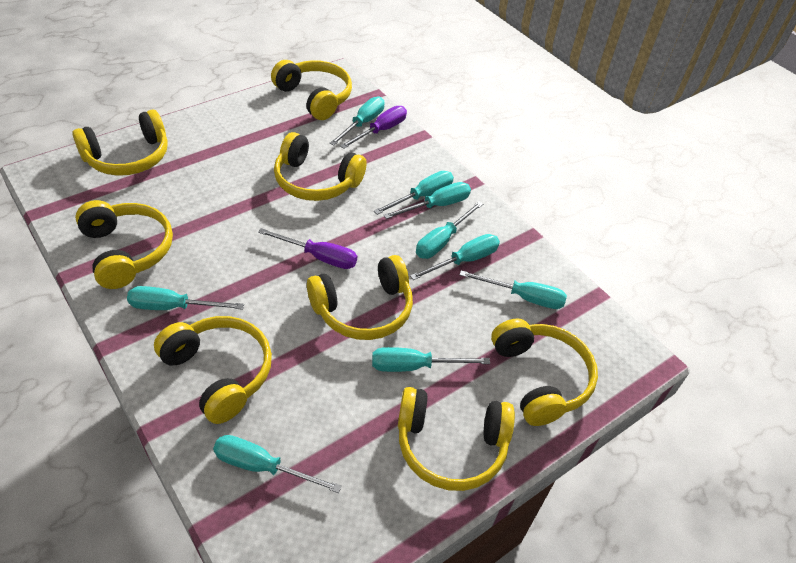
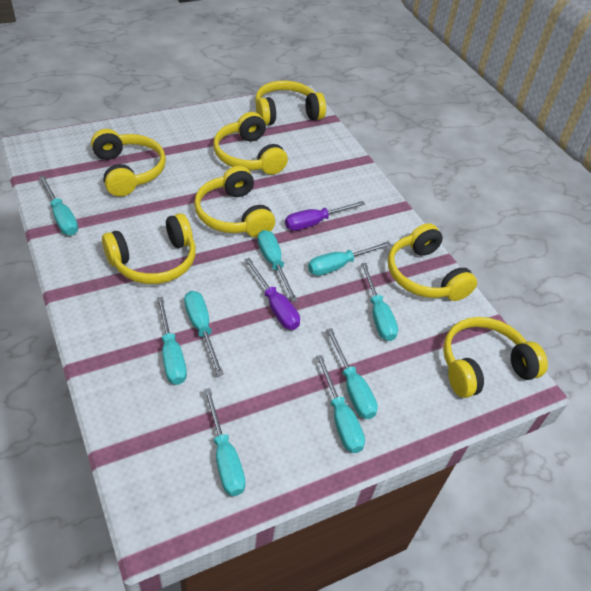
yellow headphones: 8 -> 7

